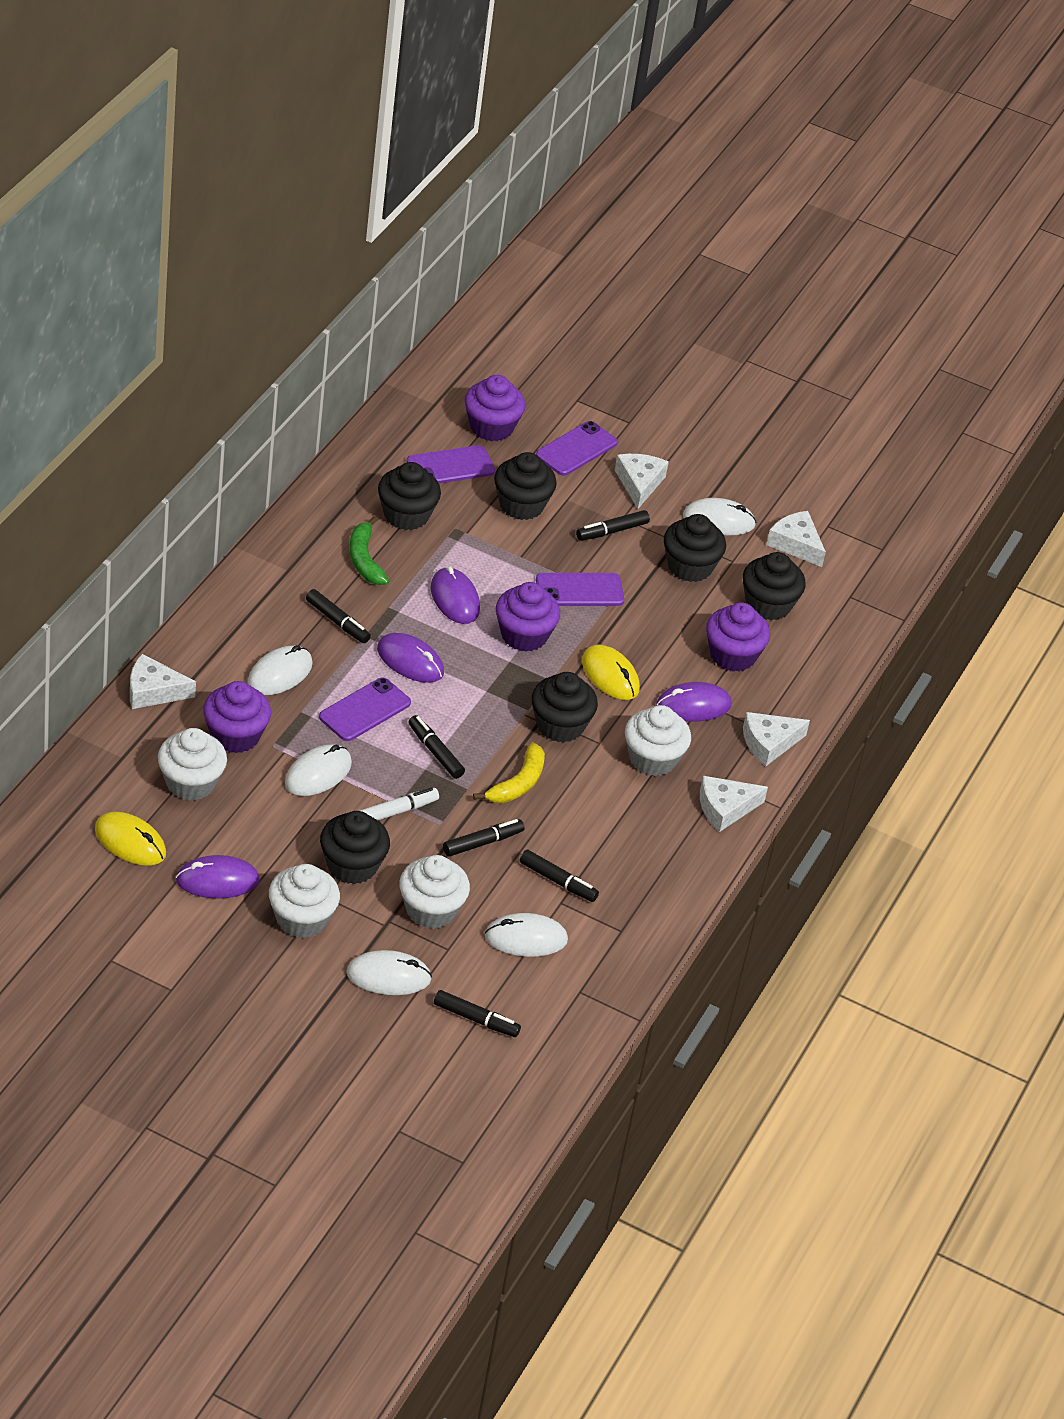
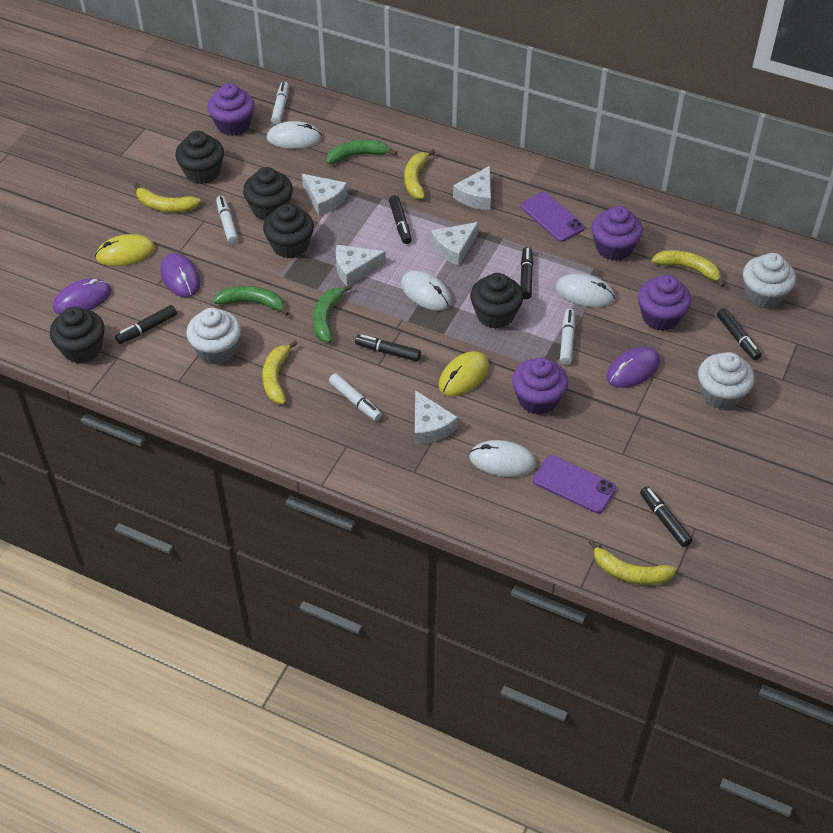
black cupcake: 6 -> 5
green banana: 1 -> 3
purple mouse: 4 -> 3
purple phone: 4 -> 2
white cupcake: 4 -> 3
white marker: 1 -> 4
white mouse: 5 -> 4
yellow banana: 1 -> 5

